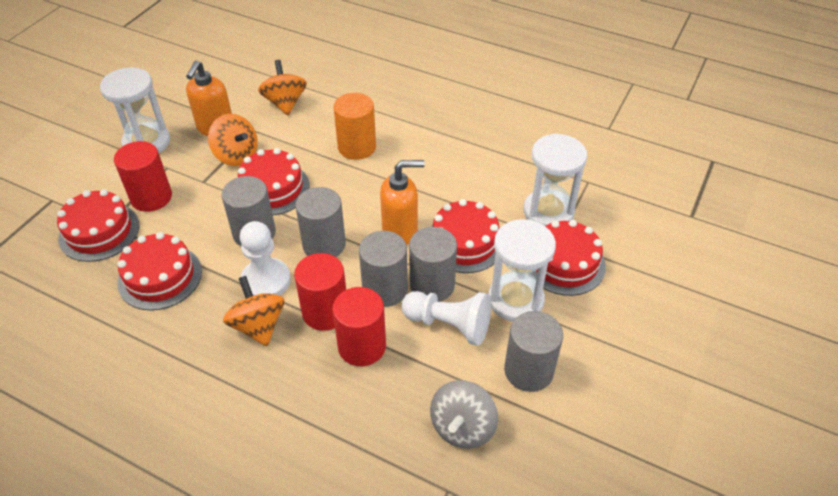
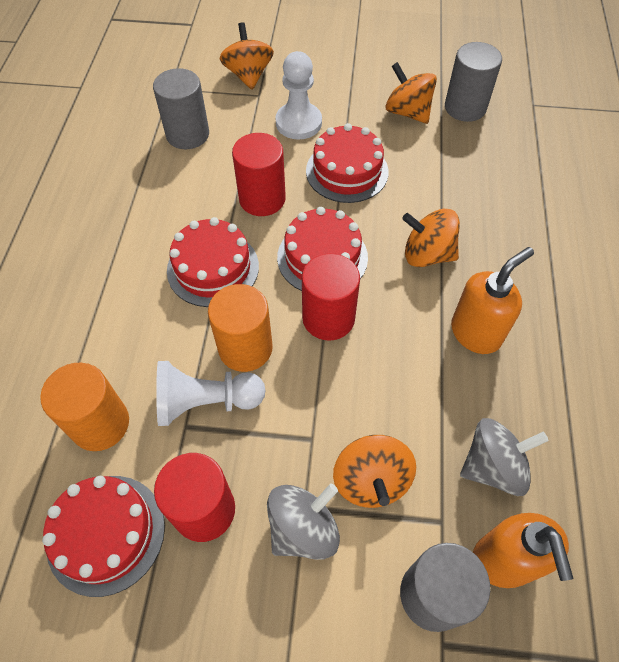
grey cylinder: 5 -> 3
grey spinning top: 1 -> 2
orange cylinder: 1 -> 2
orange spinning top: 3 -> 4
red cake: 5 -> 4
white hourglass: 3 -> 0

